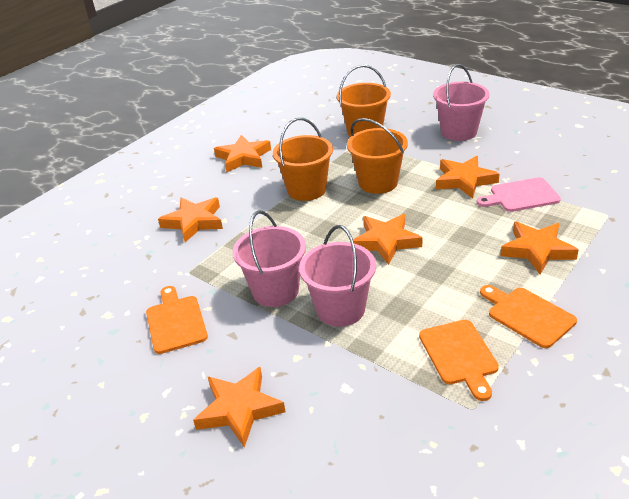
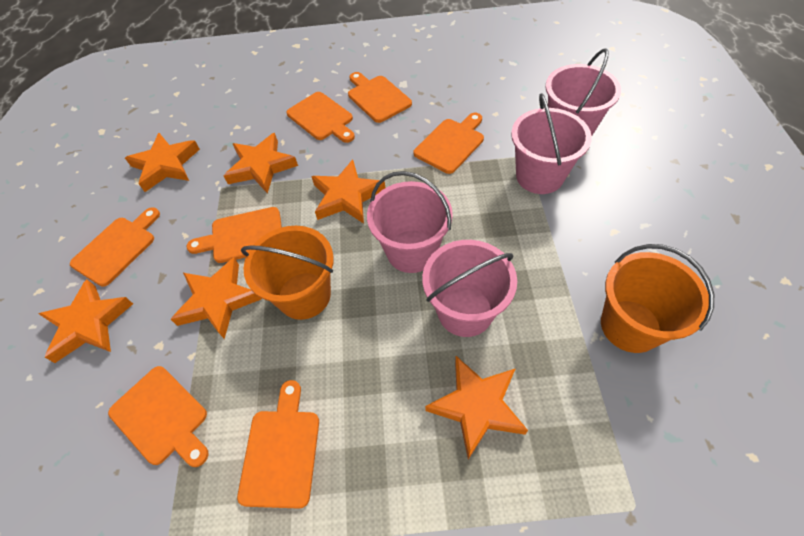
orange bucket: 3 -> 2
orange cutting board: 3 -> 7
pink bucket: 3 -> 4
pink cutting board: 1 -> 0

